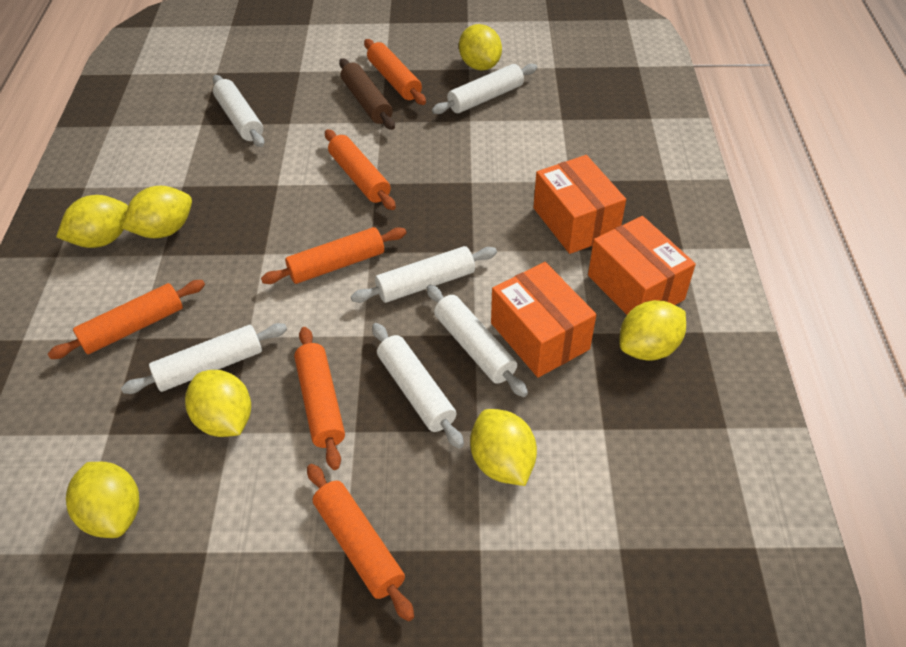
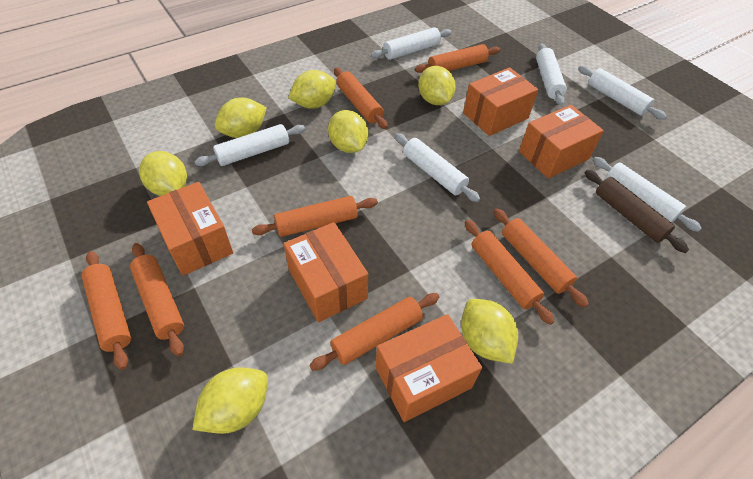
orange box: 3 -> 5
orange rolling pin: 6 -> 8

